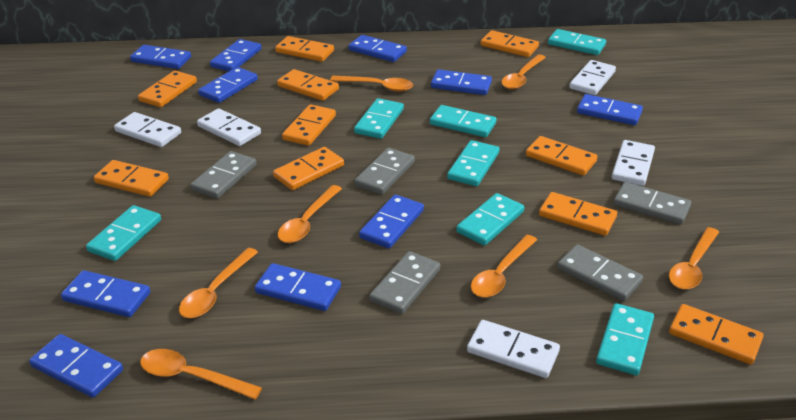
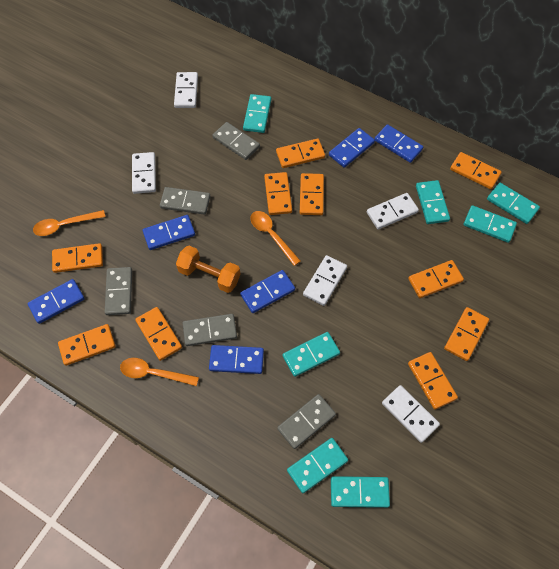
blue domino: 10 -> 6
orange dumbbell: 0 -> 1
orange spoon: 7 -> 3

